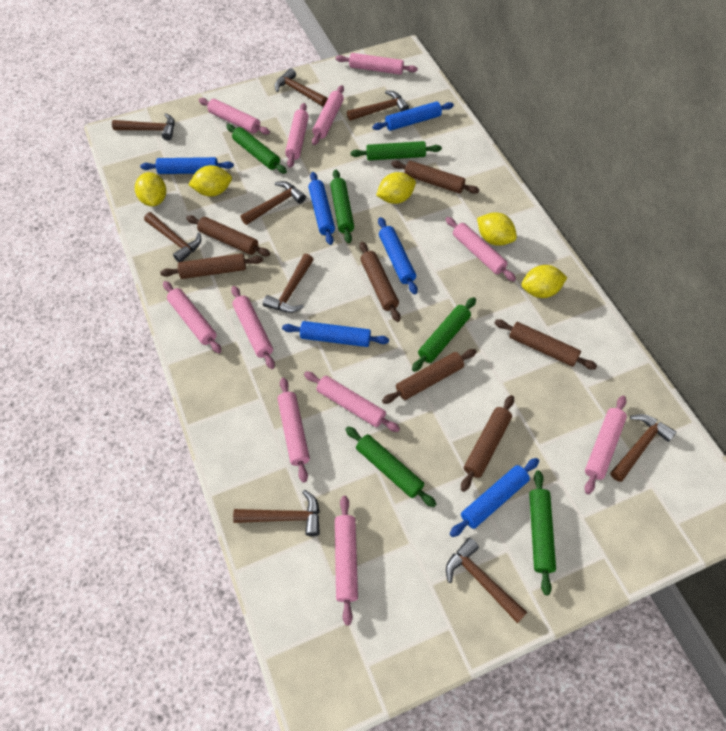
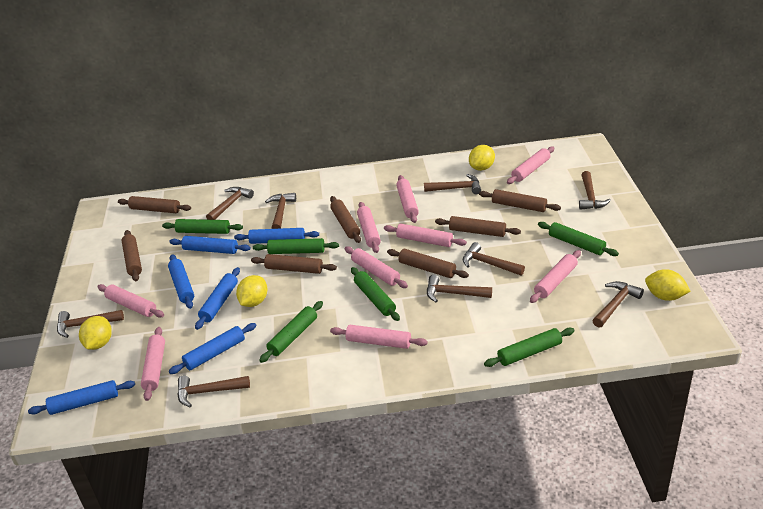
pink rolling pin: 11 -> 9
yellow lemon: 5 -> 4

